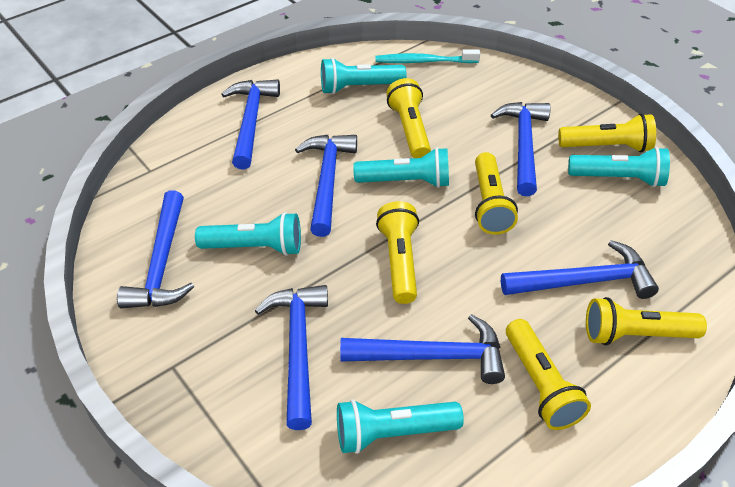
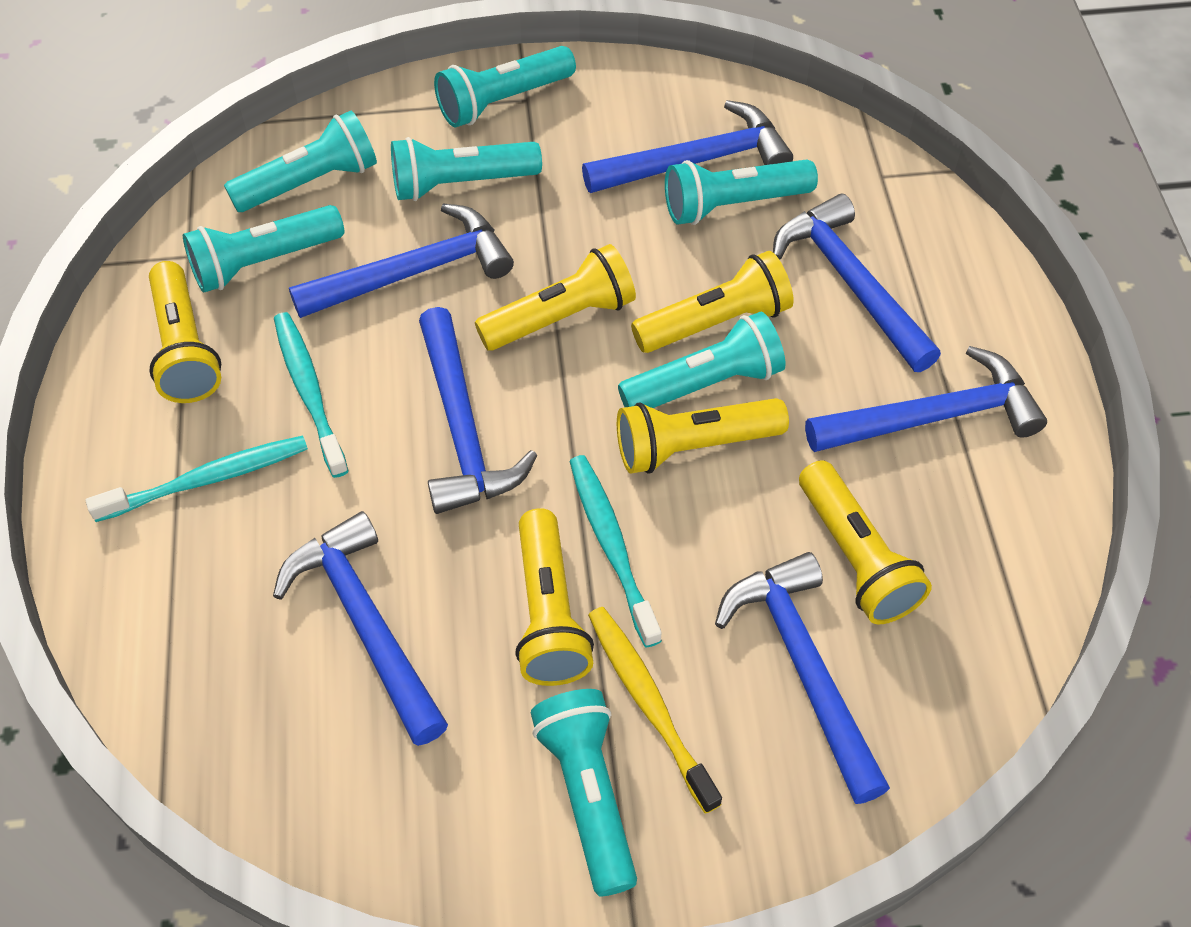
turquoise flashlight: 5 -> 7
turquoise toothbrush: 1 -> 3
yellow toothbrush: 0 -> 1

